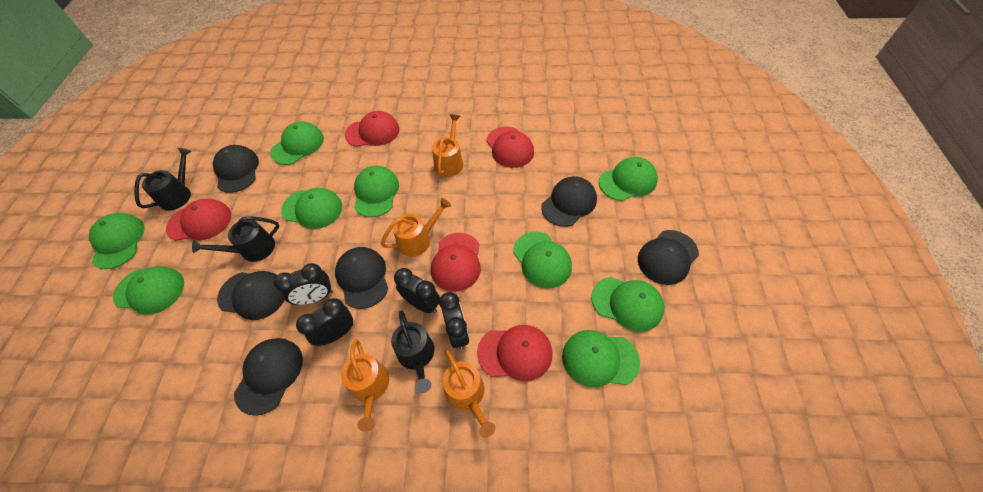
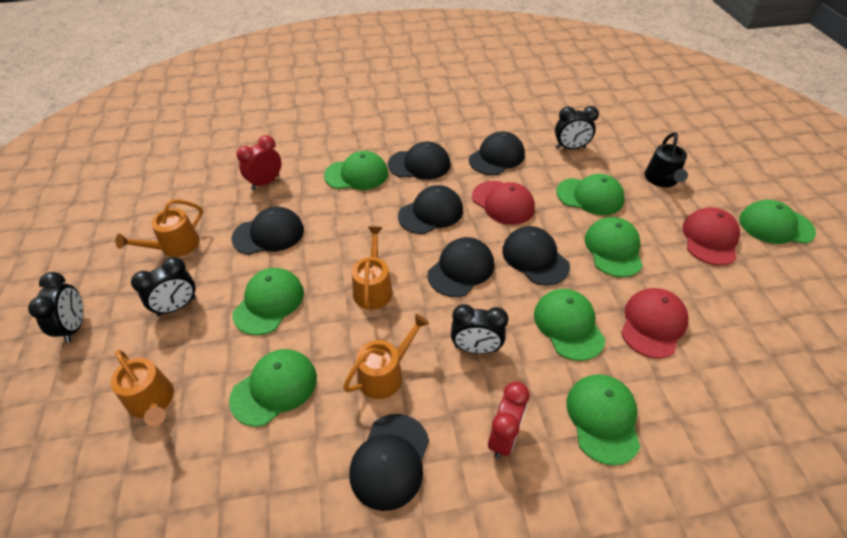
black cap: 6 -> 7
black watering can: 3 -> 1
green cap: 9 -> 8
red cap: 5 -> 3
red clock: 0 -> 2

